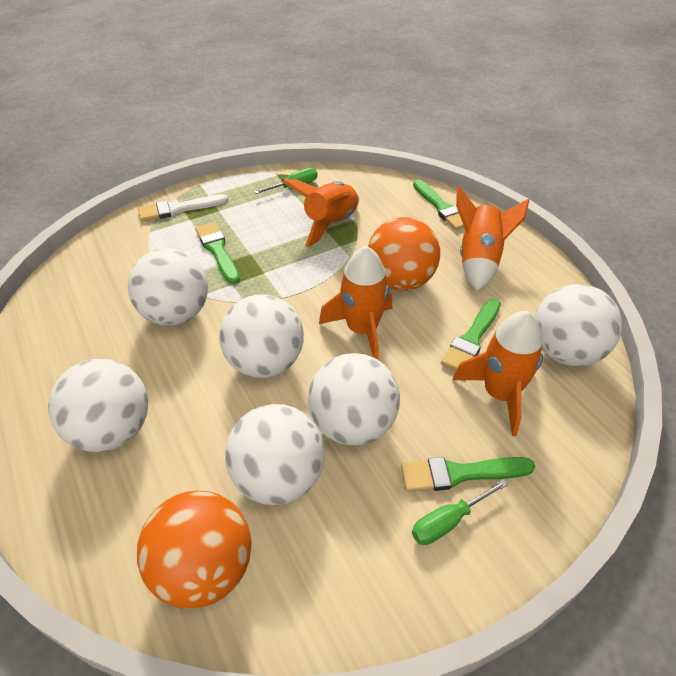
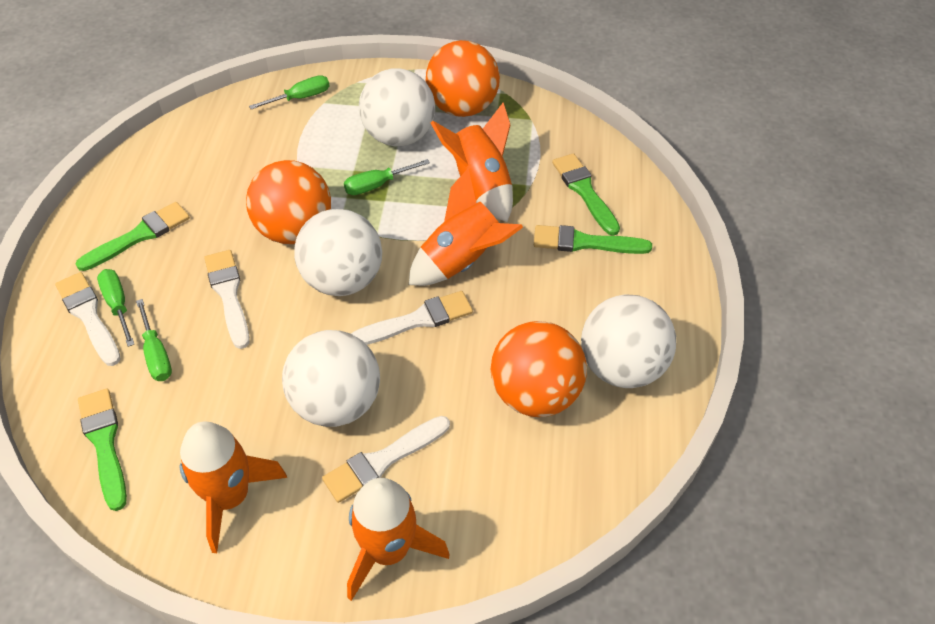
green screwdriver: 2 -> 4
orange ball: 2 -> 3
white ball: 6 -> 4
white brush: 1 -> 4

